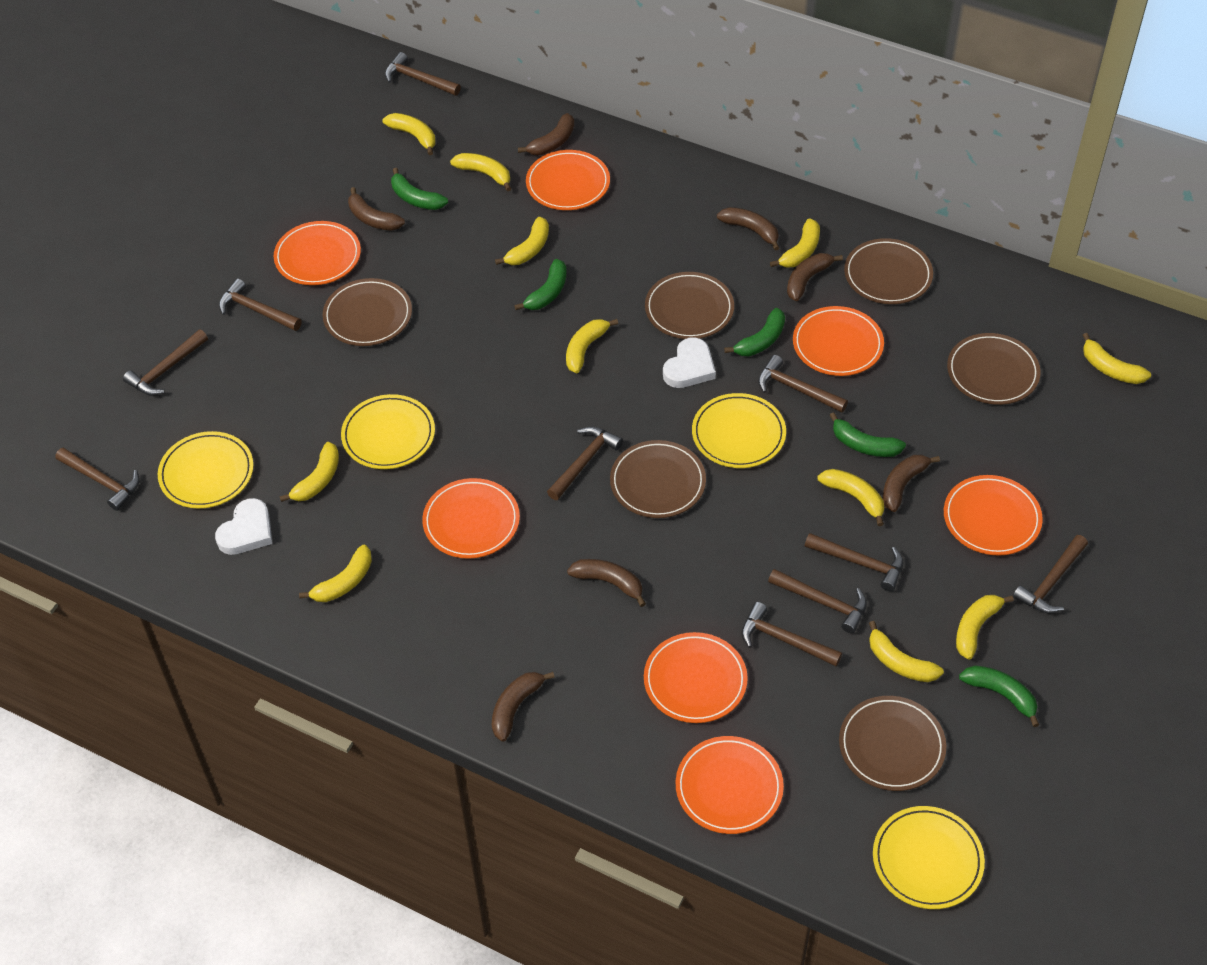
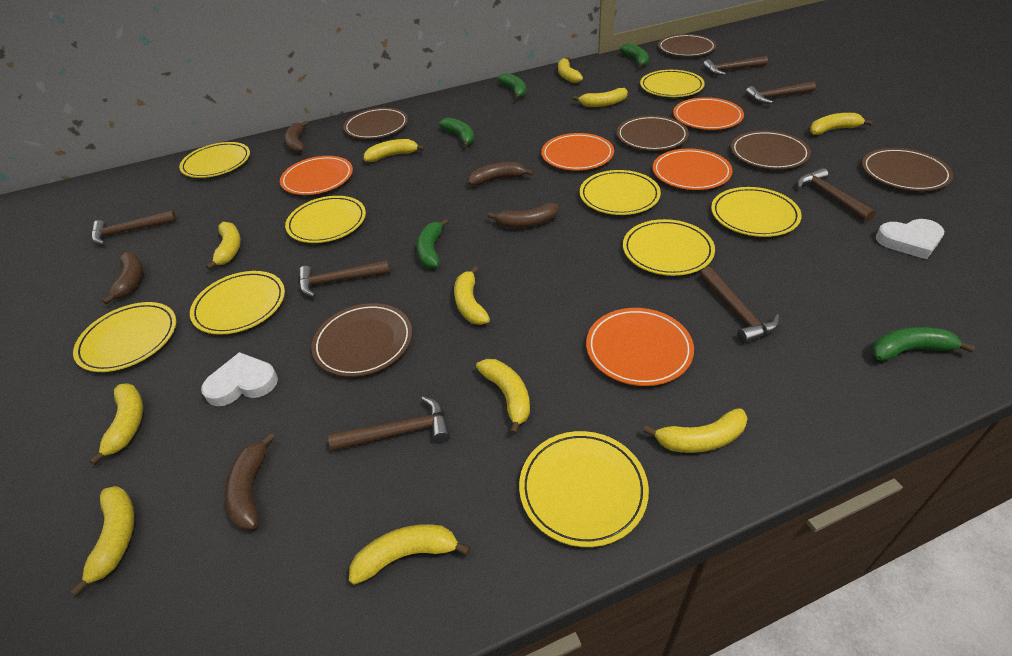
brown banana: 7 -> 5
brown hammer: 10 -> 7
orange plate: 7 -> 5
yellow plate: 4 -> 9

